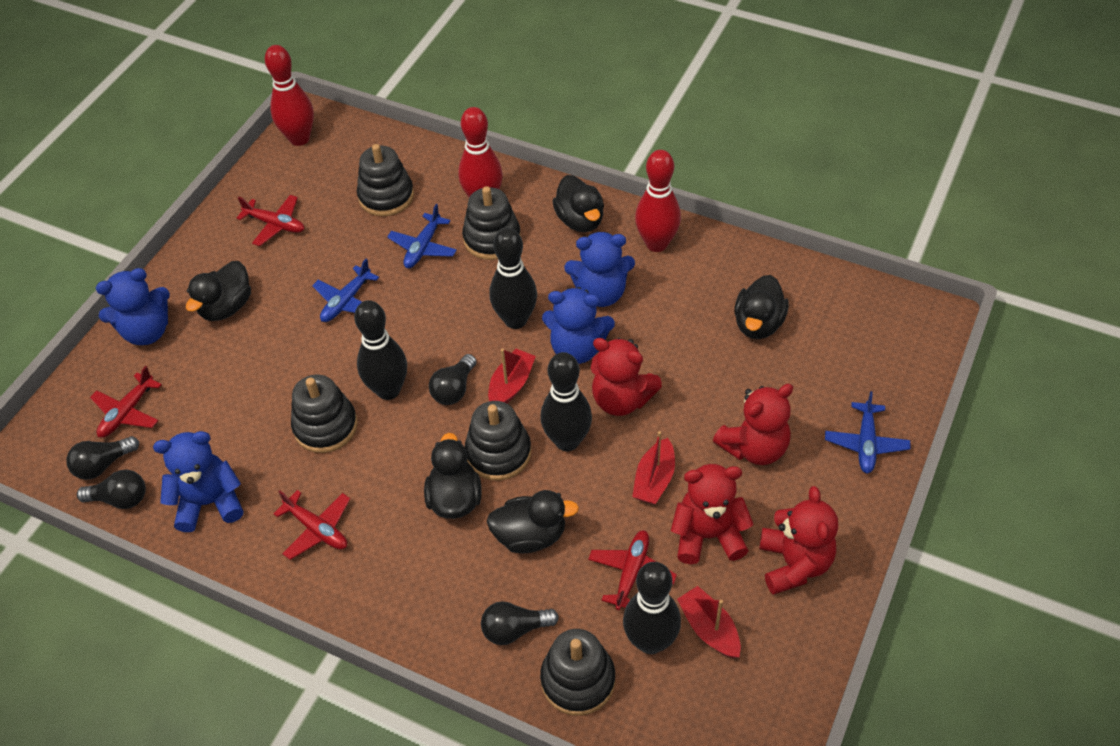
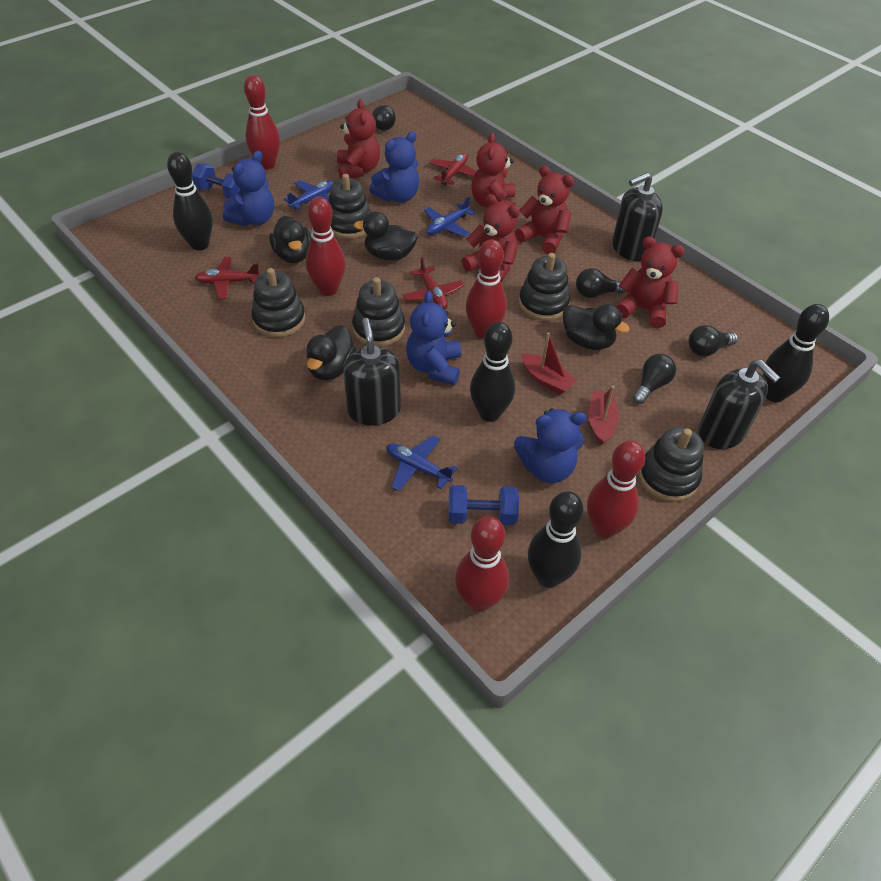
black duck: 5 -> 4
black soap dispenser: 0 -> 3
blue dumbbell: 0 -> 2
red boat: 3 -> 2
red bowling pin: 3 -> 5
red plane: 4 -> 3
red teddy bear: 4 -> 5

